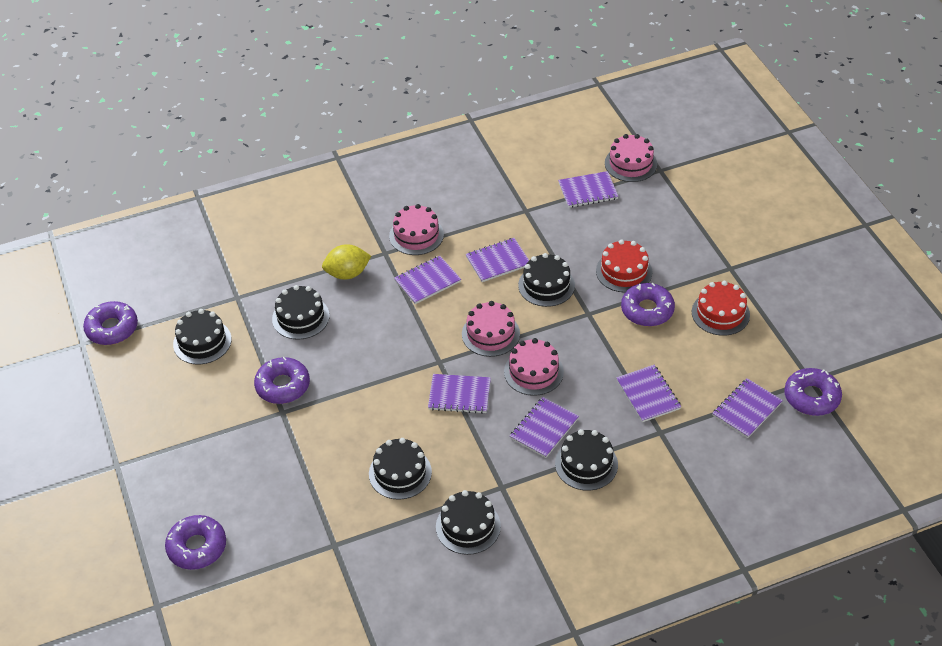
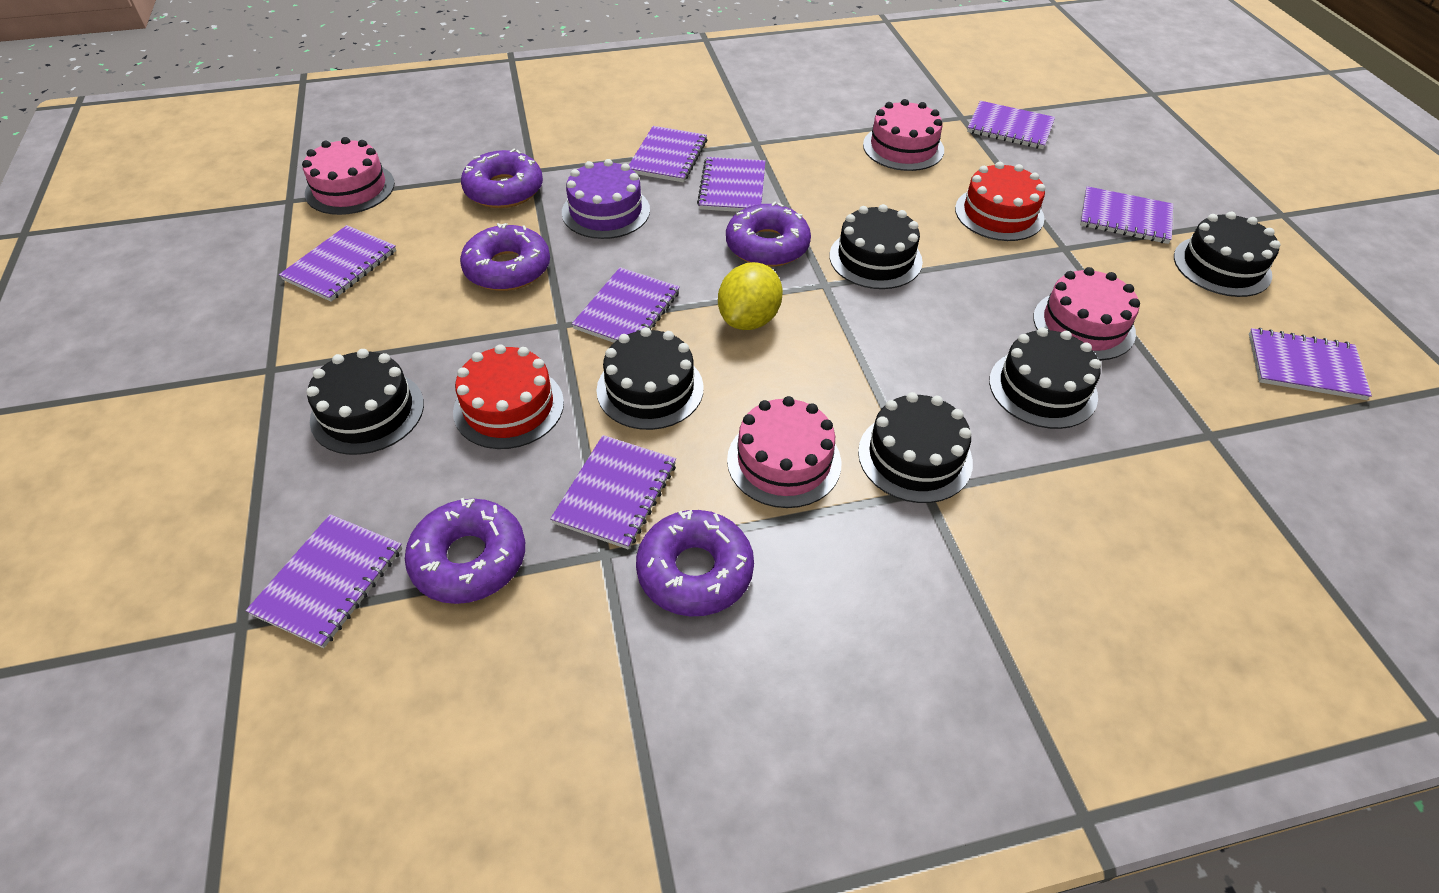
purple cake: 0 -> 1
purple notebook: 7 -> 9

